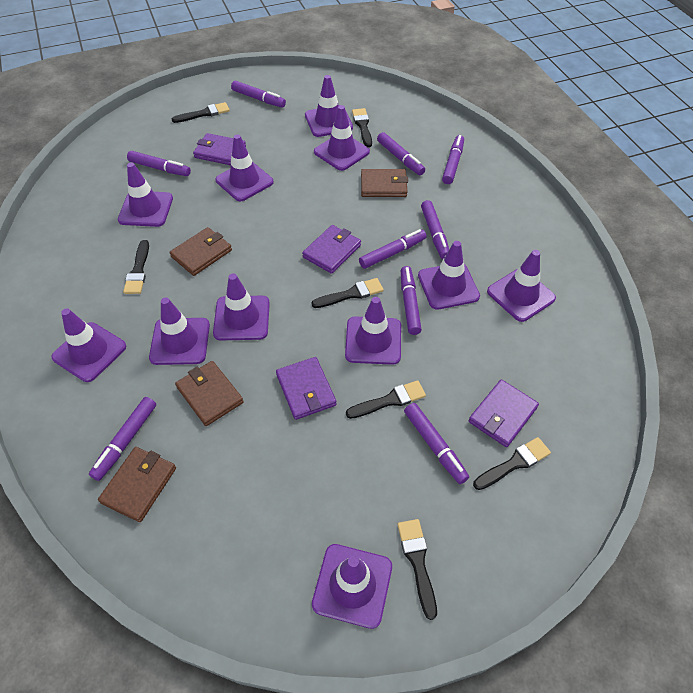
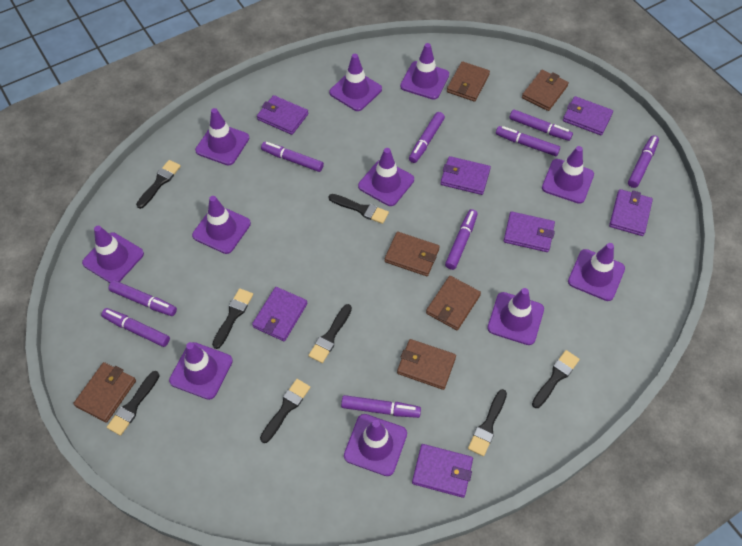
black brush: 7 -> 8
brown wallet: 4 -> 6
purple wallet: 4 -> 7

